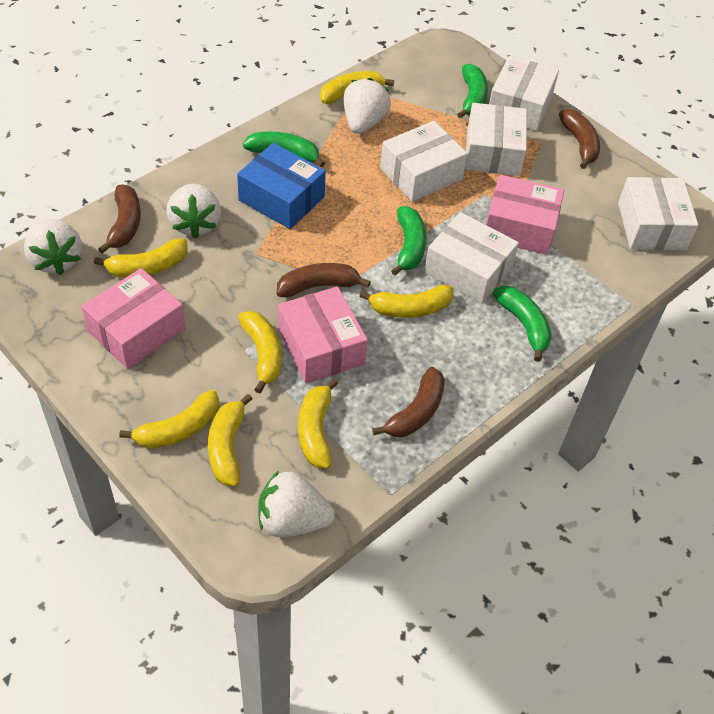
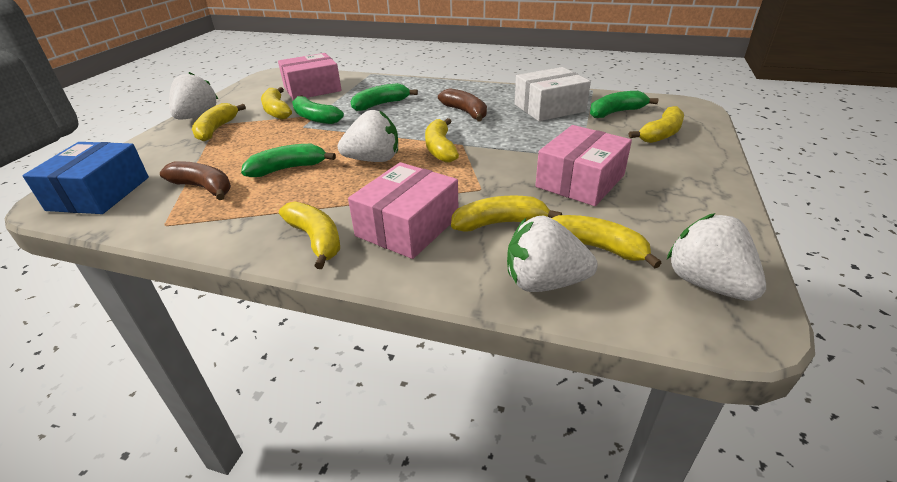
brown banana: 4 -> 2
white box: 5 -> 1

